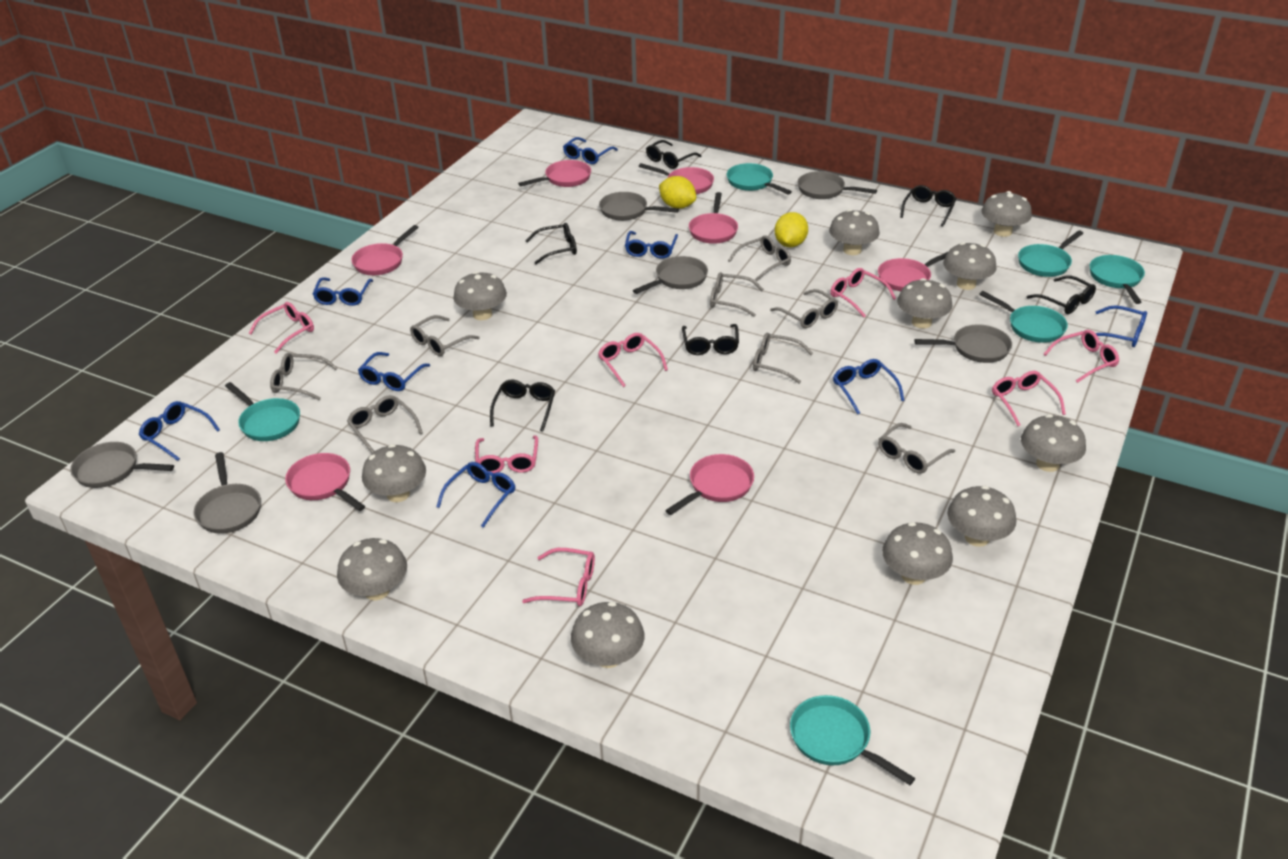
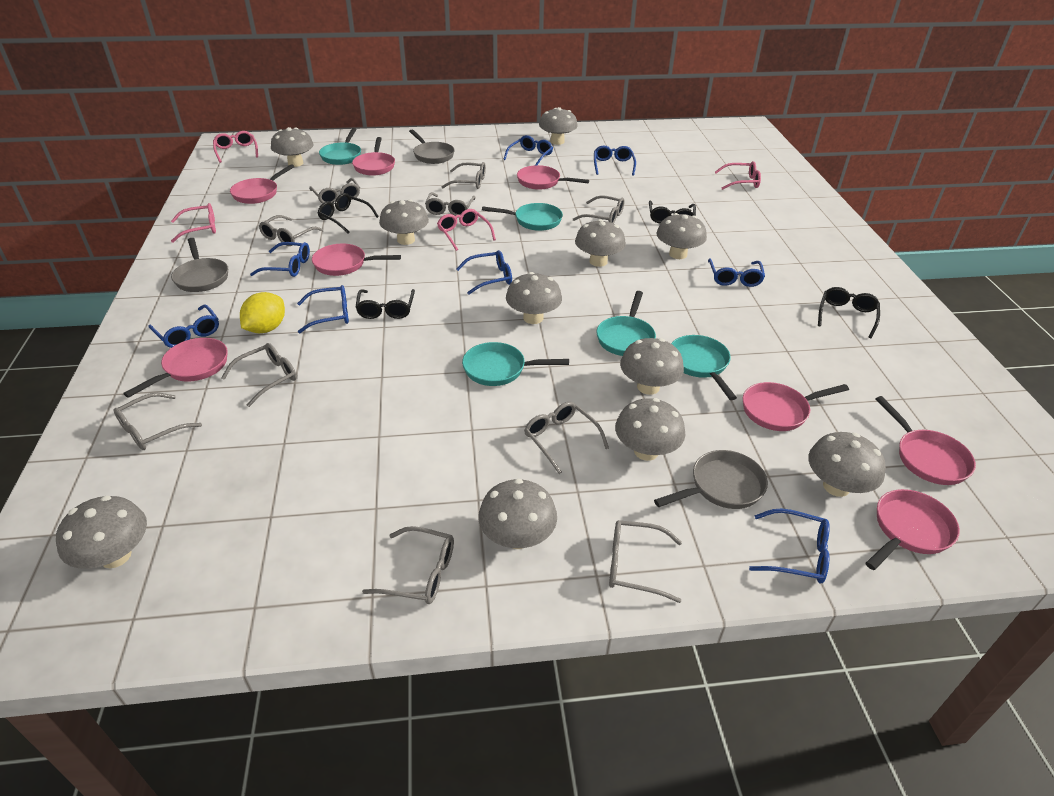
black glasses: 6 -> 4
grey glasses: 8 -> 10
grey pan: 6 -> 3
pink glasses: 7 -> 4
pink pan: 7 -> 8
turquoise pan: 6 -> 5
yellow lemon: 2 -> 1

